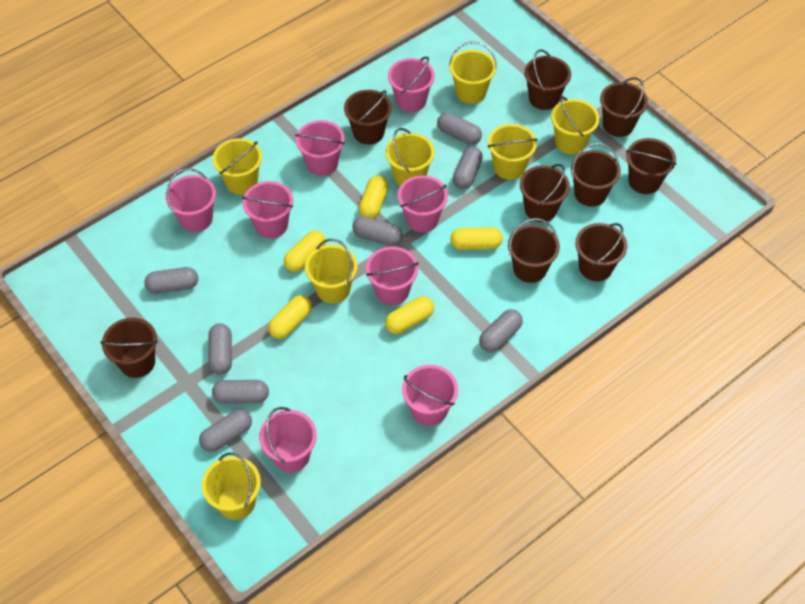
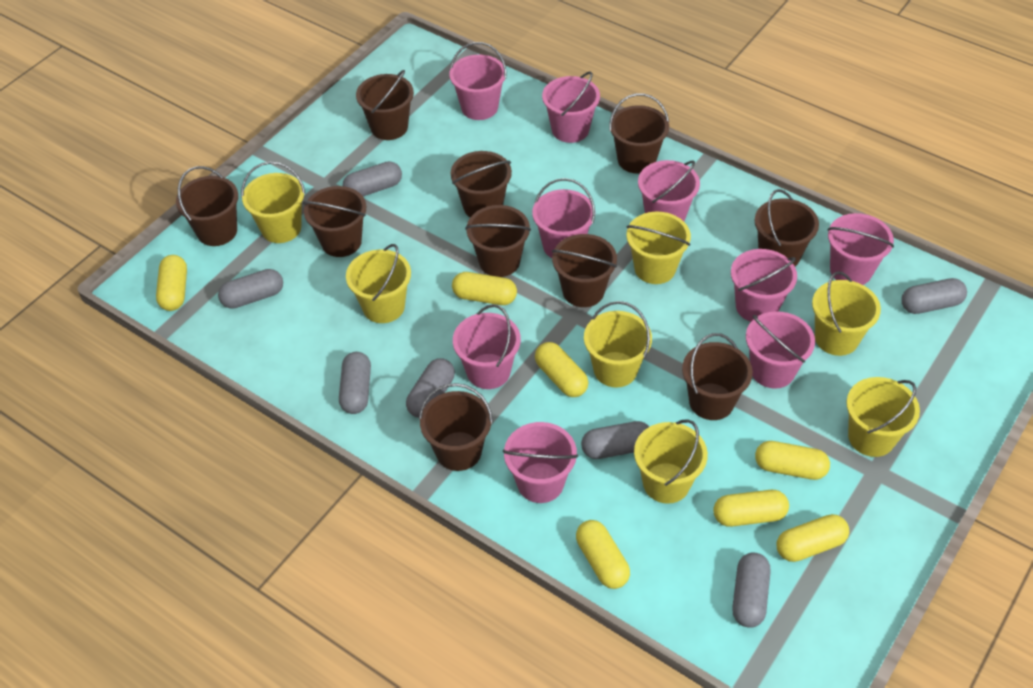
brown bucket: 9 -> 10
grey capsule: 8 -> 7
pink bucket: 8 -> 9
yellow capsule: 5 -> 7

